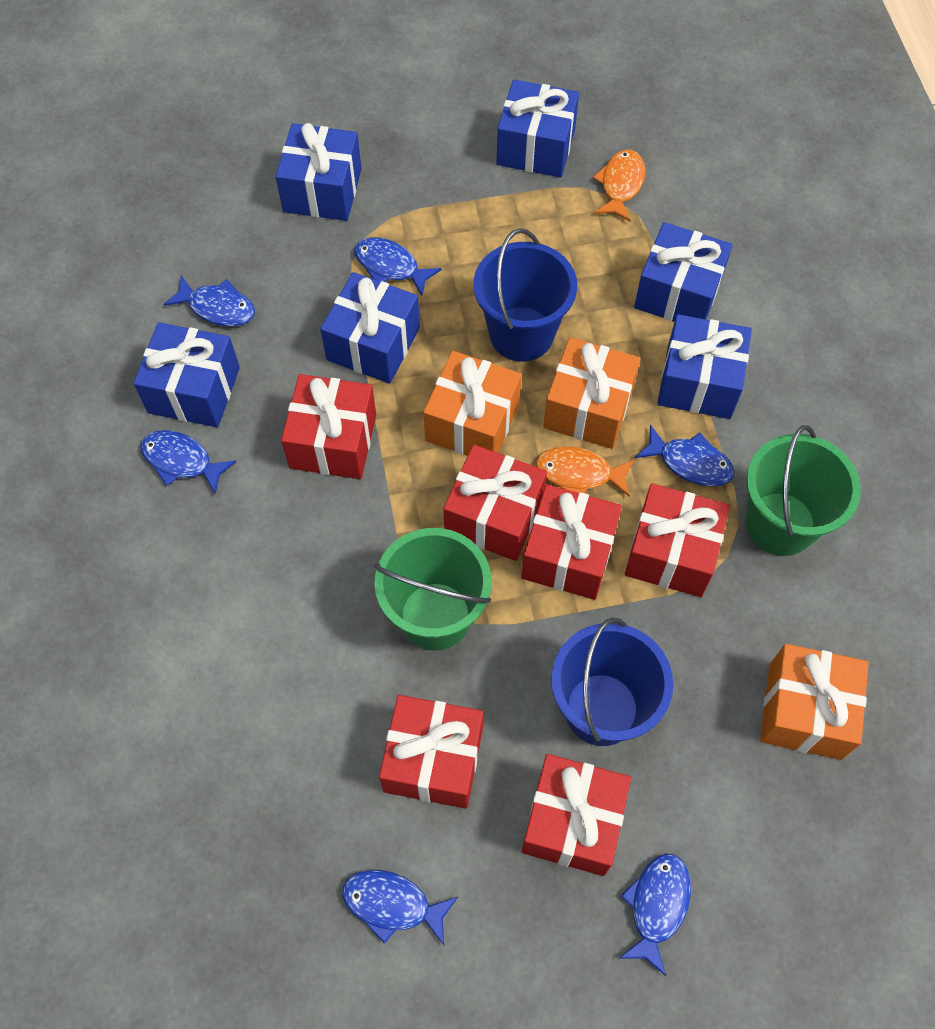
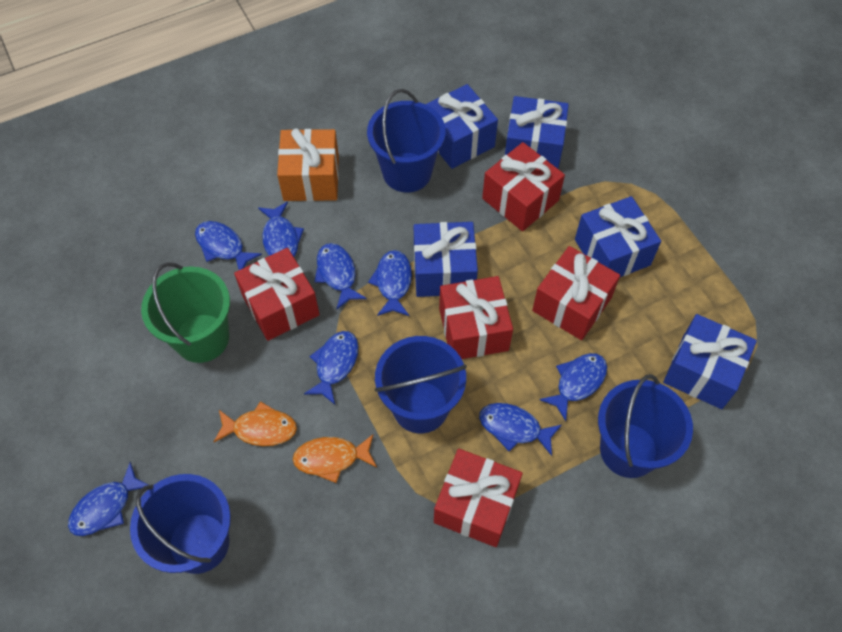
blue bucket: 2 -> 4
blue fish: 6 -> 8
blue gift: 6 -> 5
green bucket: 2 -> 1
orange gift: 3 -> 1
red gift: 6 -> 5

